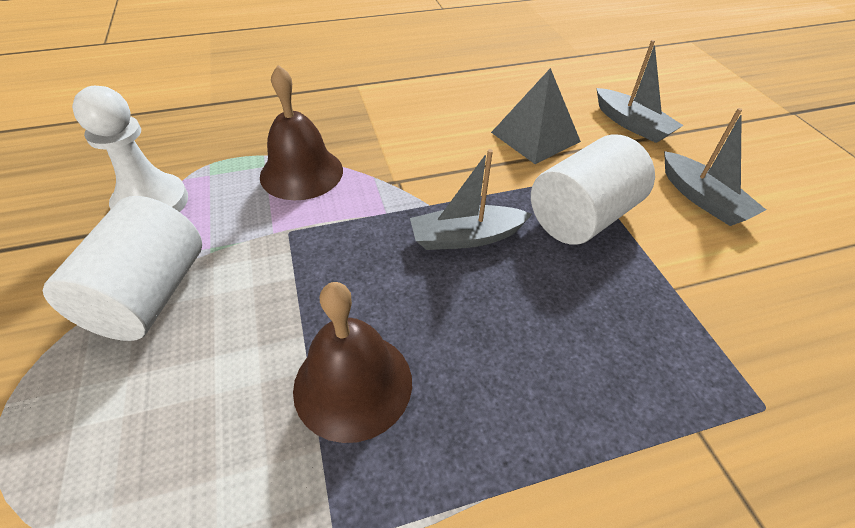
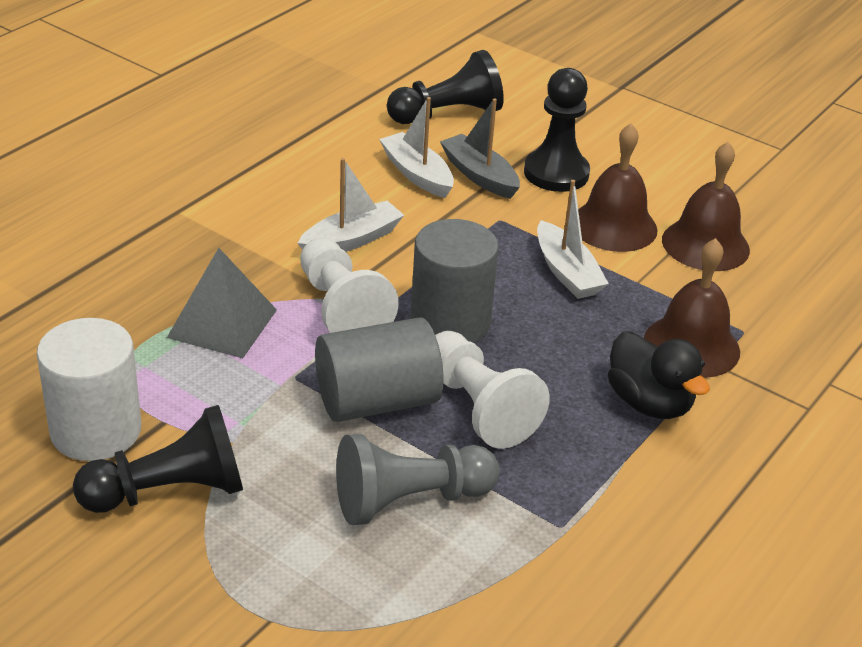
black duck: 0 -> 1
black pawn: 0 -> 3
brown bell: 2 -> 3
grey boat: 3 -> 1
grey cylinder: 0 -> 2
grey pawn: 0 -> 1
white boat: 0 -> 3
white cylinder: 2 -> 1
white pawn: 1 -> 2

